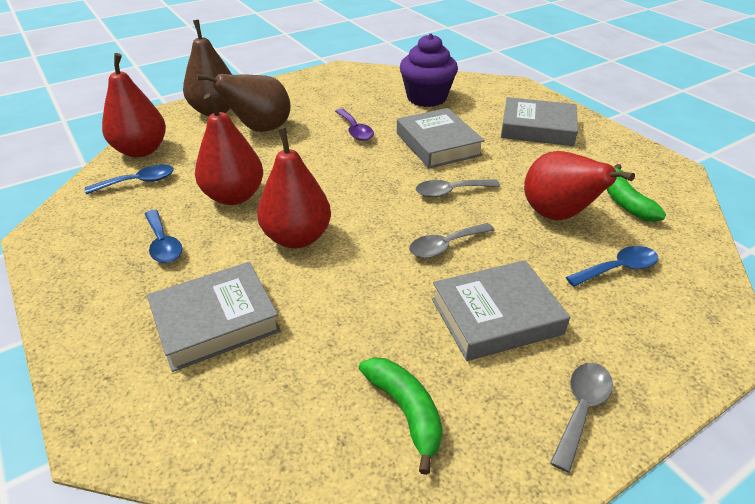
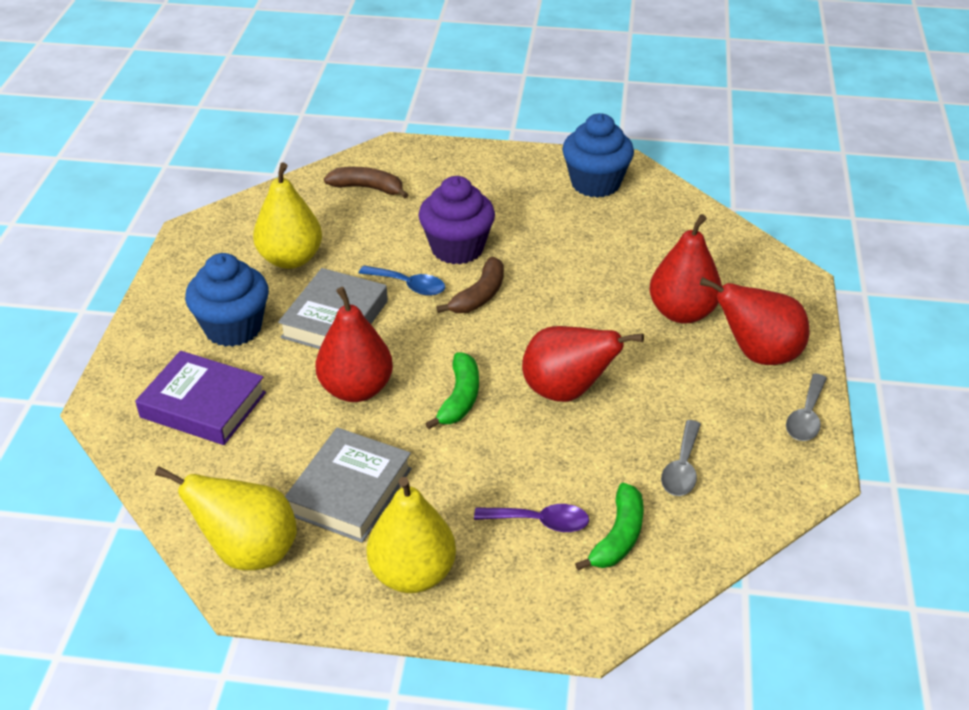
blue cupcake: 0 -> 2
blue spoon: 3 -> 1
brown banana: 0 -> 2
brown pear: 2 -> 0
grey book: 4 -> 2
grey spoon: 3 -> 2
purple book: 0 -> 1
yellow pear: 0 -> 3

